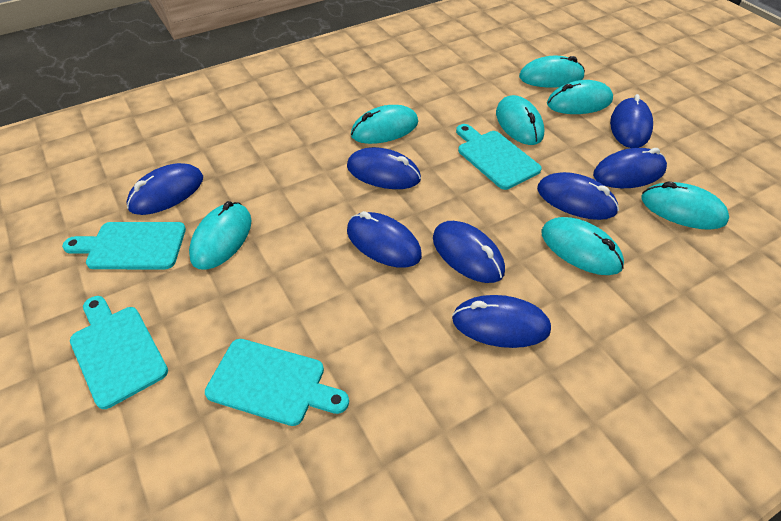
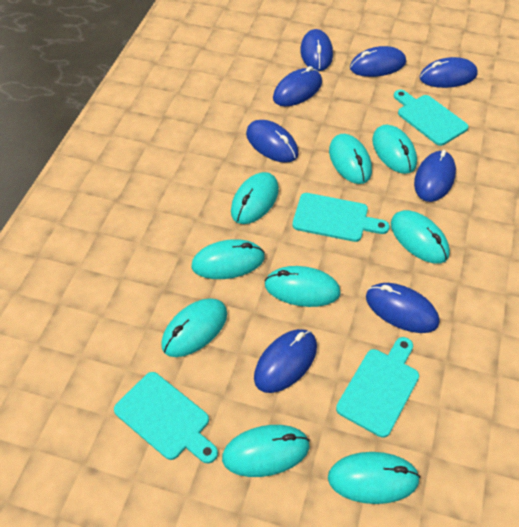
turquoise mouse: 7 -> 9

